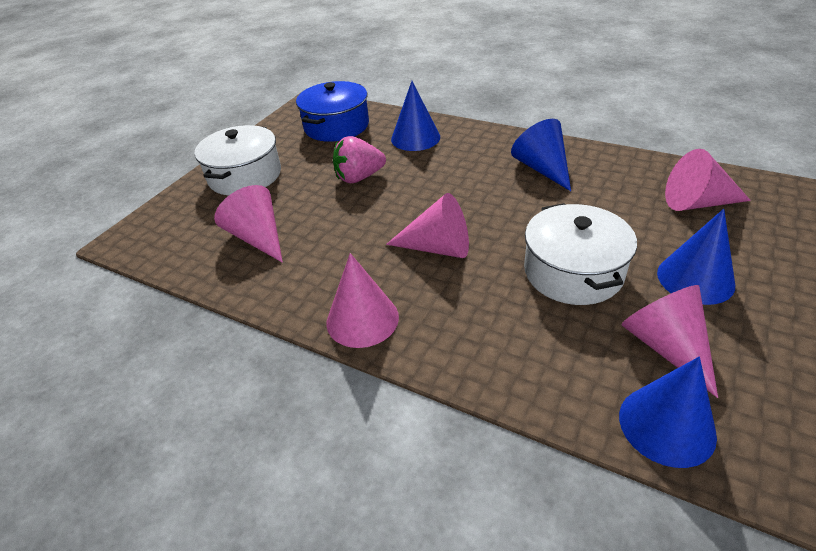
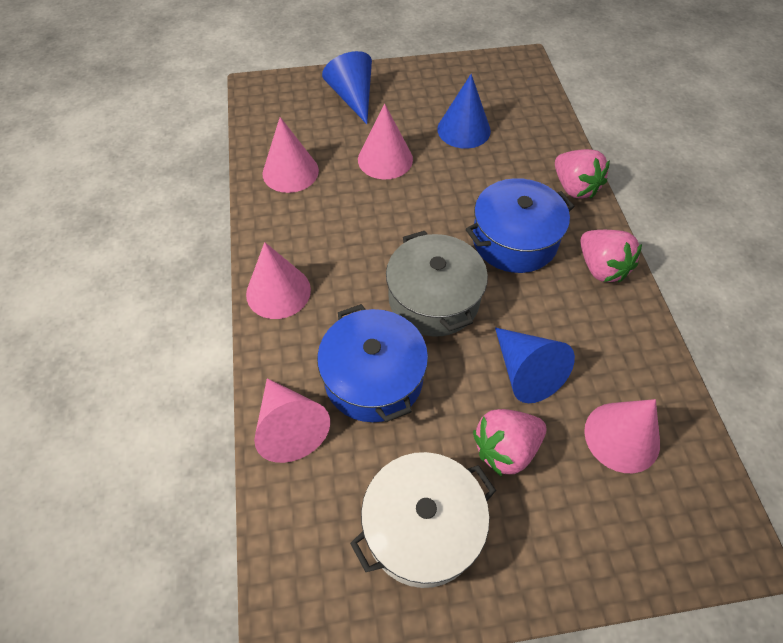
blue cone: 4 -> 3
blue pot: 1 -> 2
grey pot: 0 -> 1
pink strawberry: 1 -> 3
white pot: 2 -> 1

